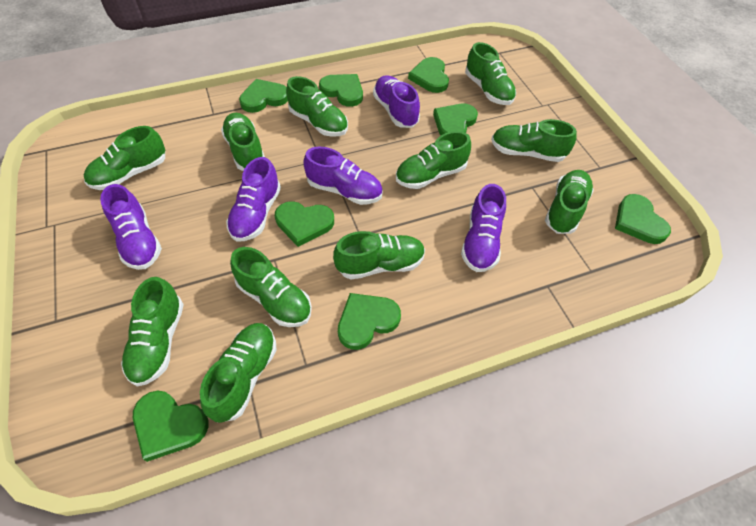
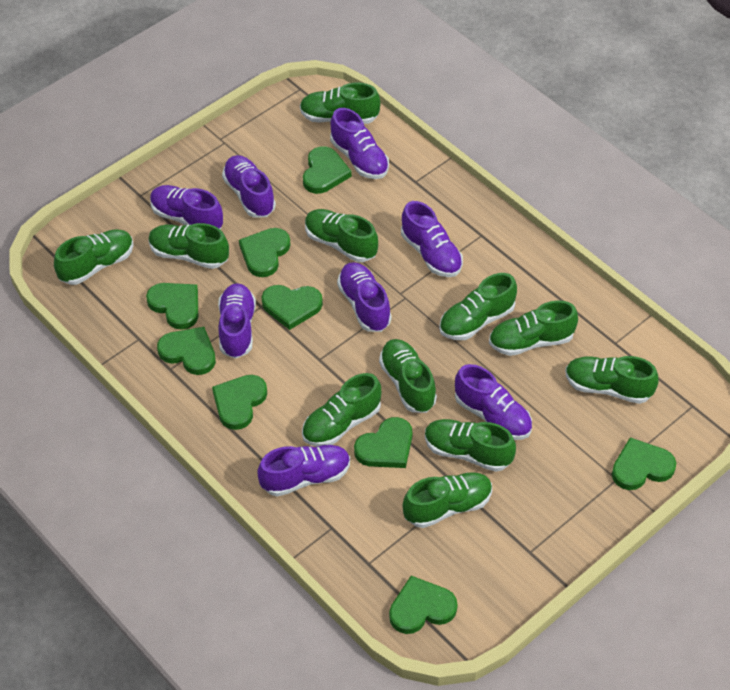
green heart: 8 -> 9
purple shoe: 5 -> 8

